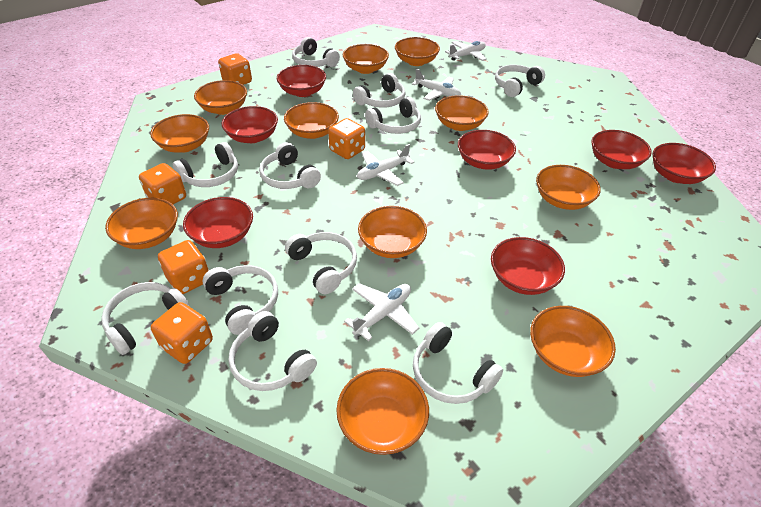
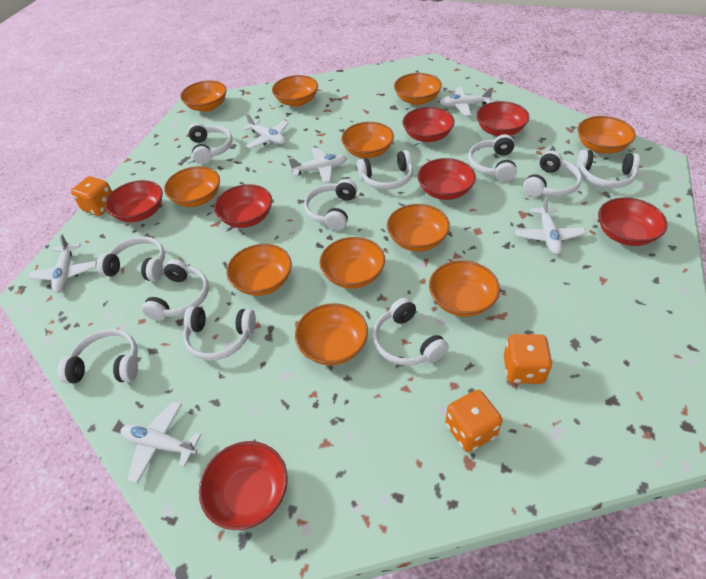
orange dice: 5 -> 3
white plane: 4 -> 6

